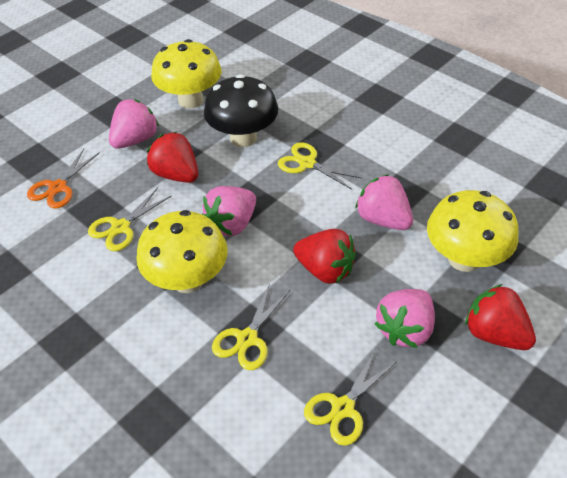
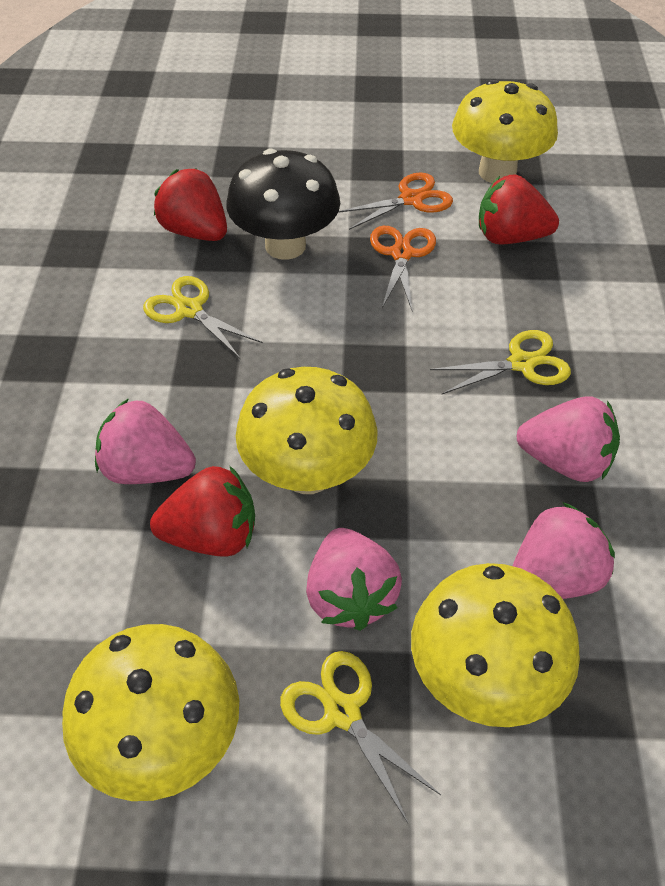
orange scissors: 1 -> 2
yellow mushroom: 3 -> 4
yellow scissors: 4 -> 3

